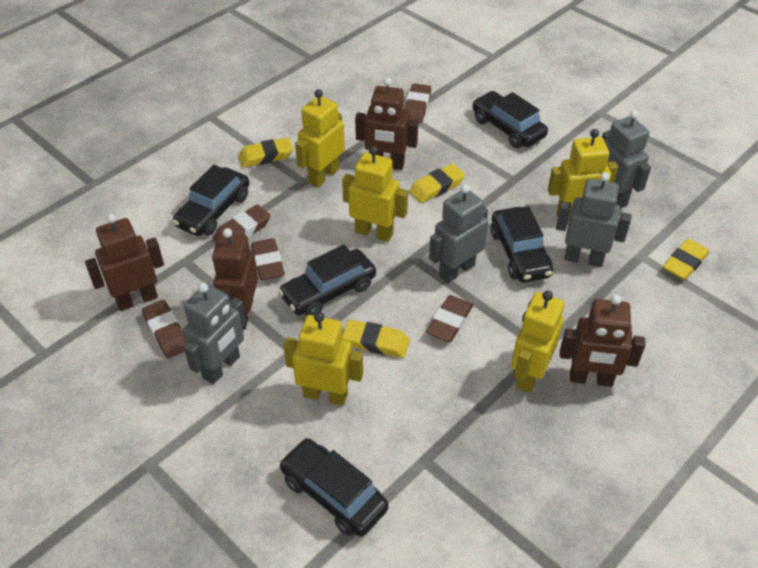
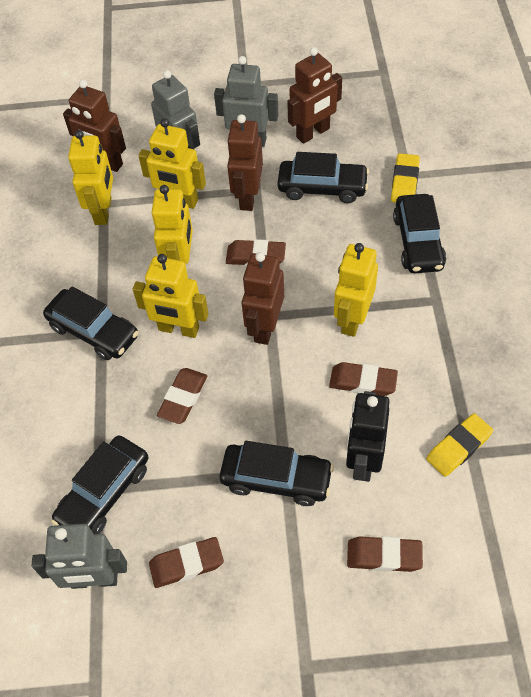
black robot: 0 -> 1
grey robot: 4 -> 3
yellow eraser: 4 -> 2

